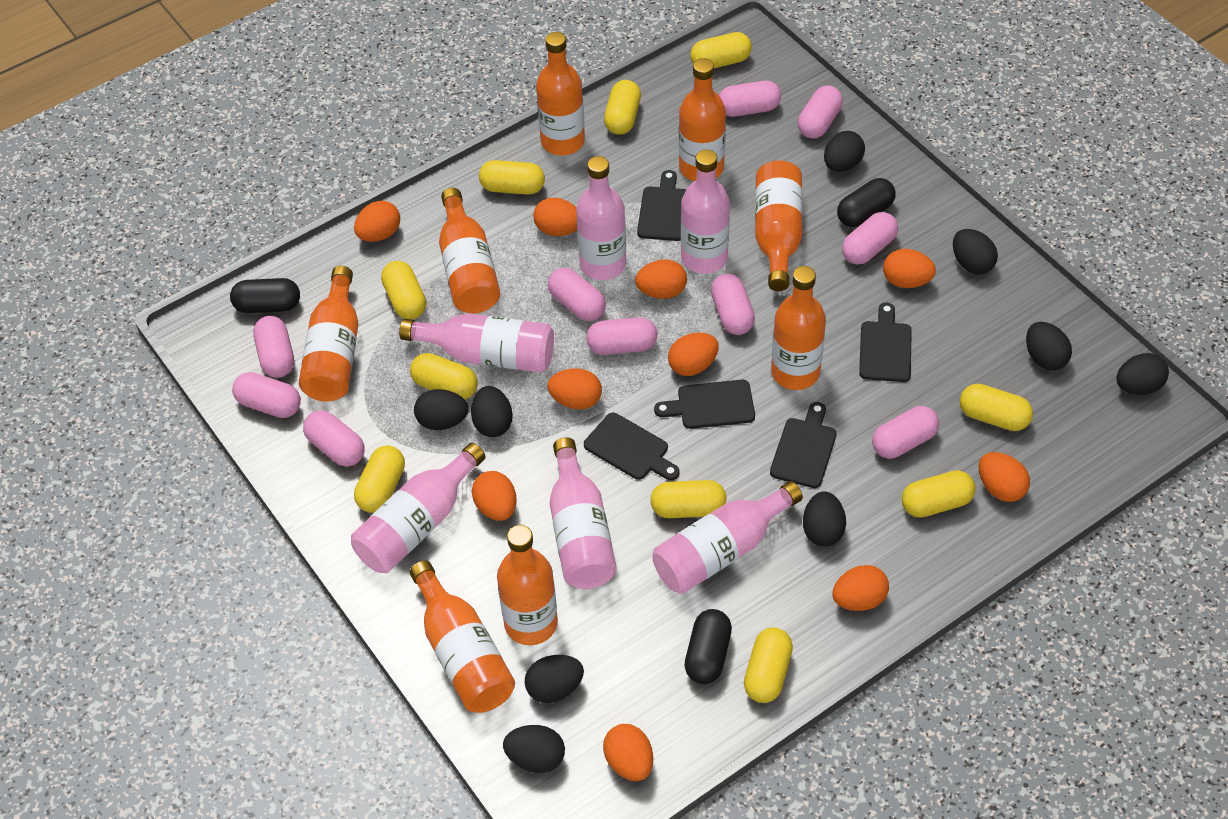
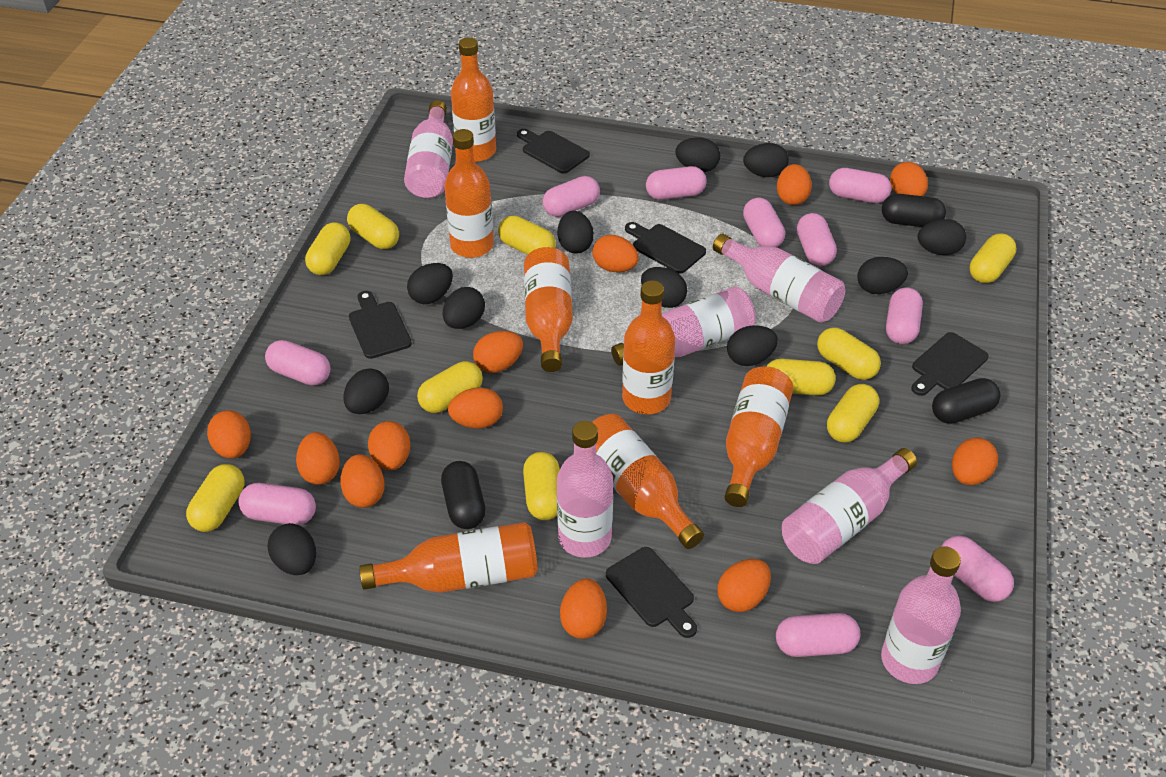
black egg: 9 -> 11
orange bottle: 8 -> 7
orange egg: 10 -> 12

